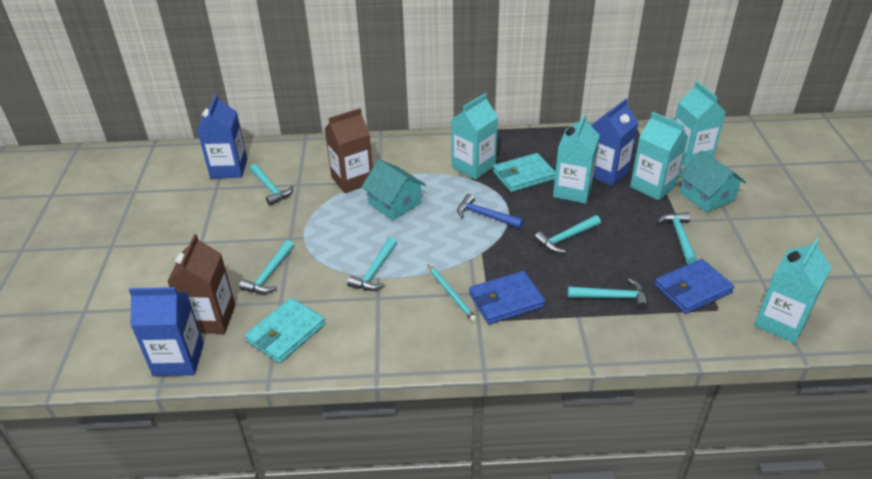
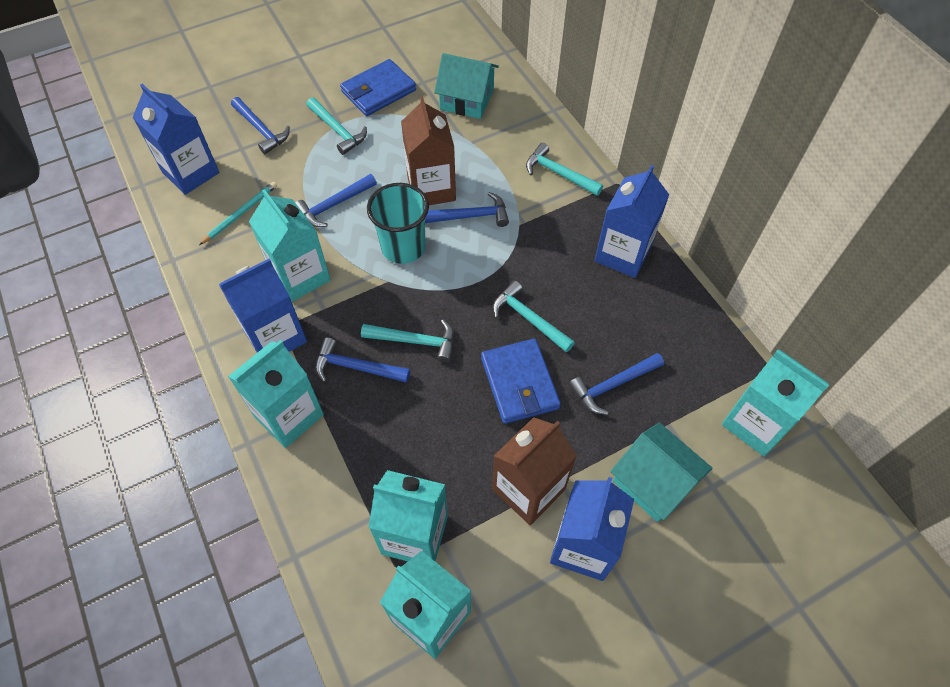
blue carton: 3 -> 4
blue hammer: 1 -> 5
turquoise cup: 0 -> 1
turquoise hammer: 6 -> 4
turquoise wallet: 2 -> 0

